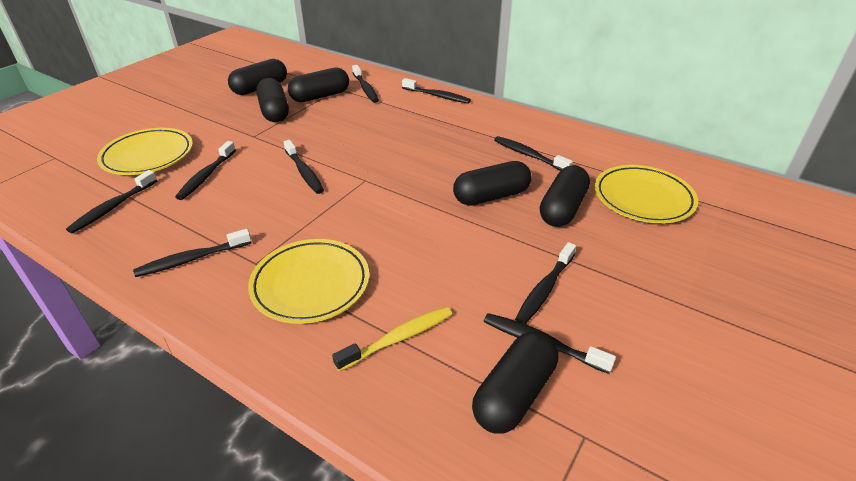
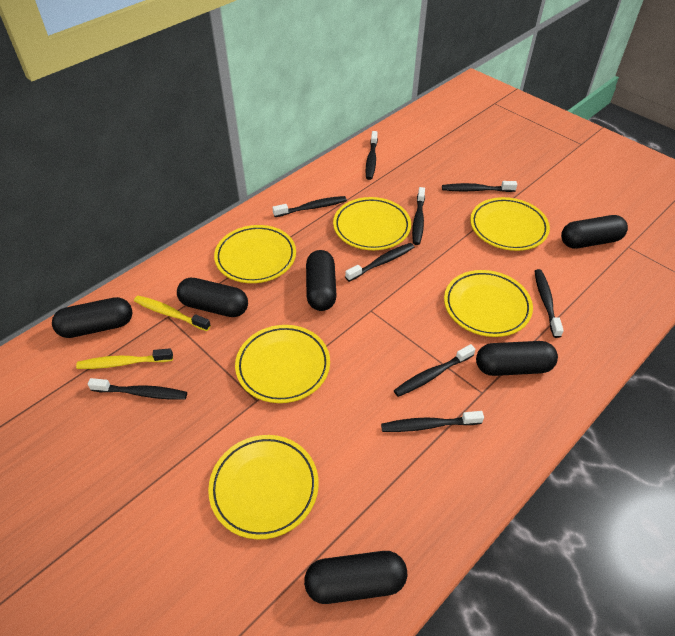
yellow plate: 3 -> 6
yellow toothbrush: 1 -> 2

